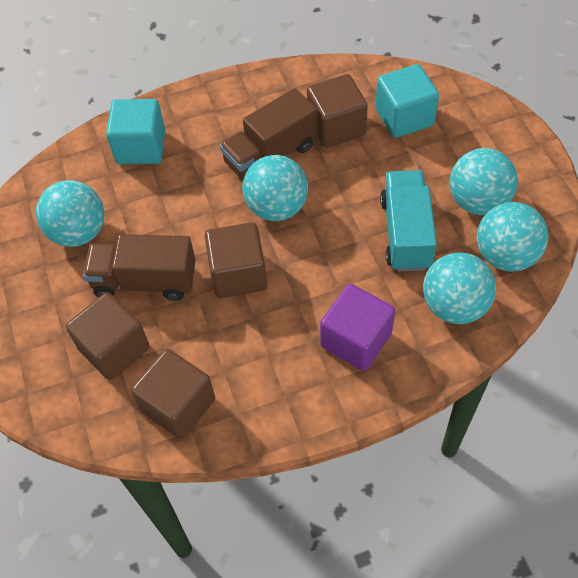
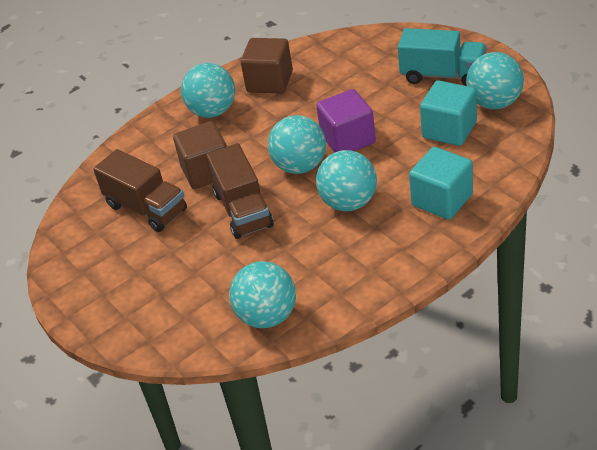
brown cube: 4 -> 2

